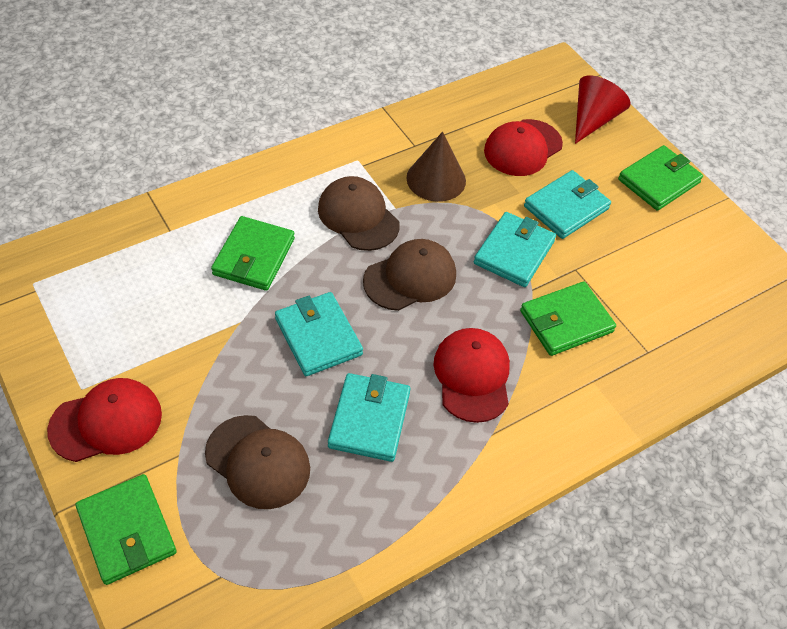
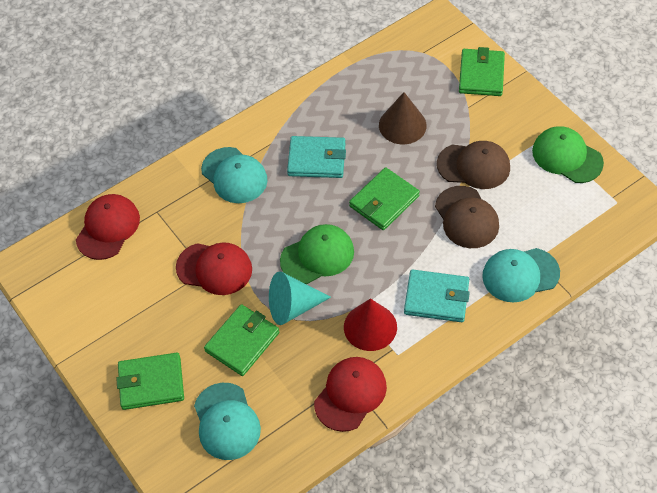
brown cap: 3 -> 2
green cap: 0 -> 2
turquoise cap: 0 -> 3
turquoise cone: 0 -> 1
turquoise wallet: 4 -> 2

